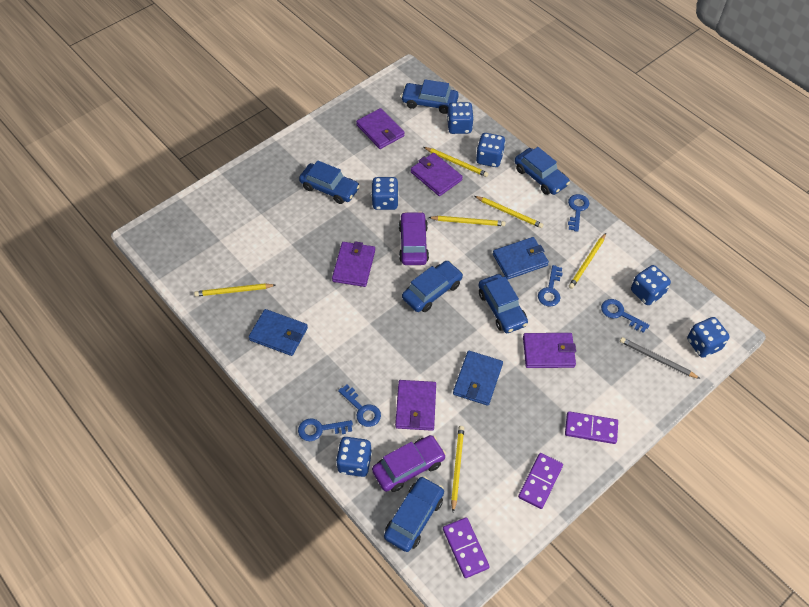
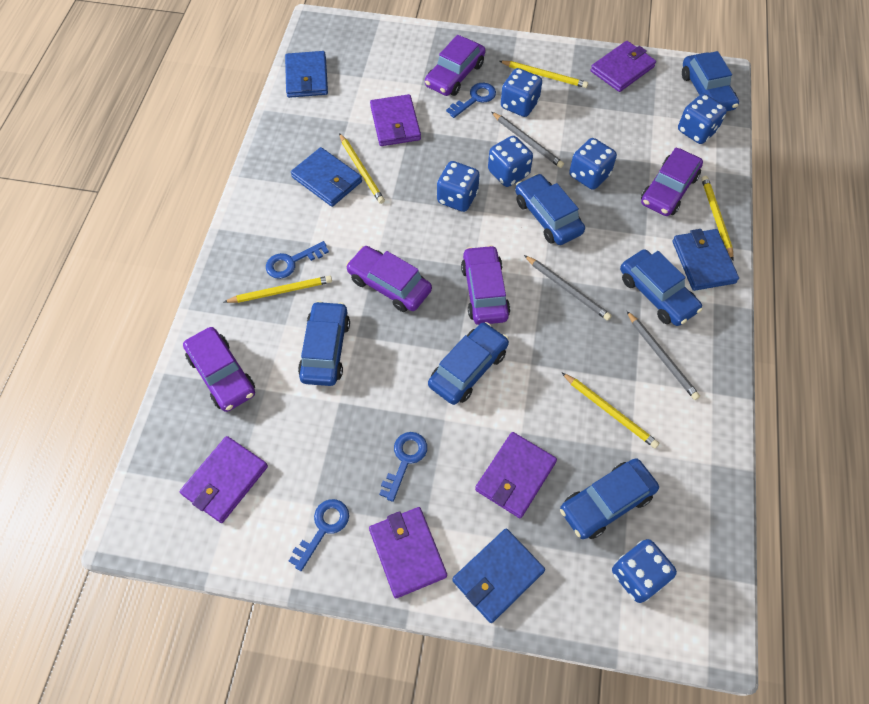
blue key: 5 -> 4
blue wallet: 3 -> 4
grey pencil: 1 -> 3
purple car: 2 -> 5
purple domino: 3 -> 0
yellow pencil: 6 -> 5

